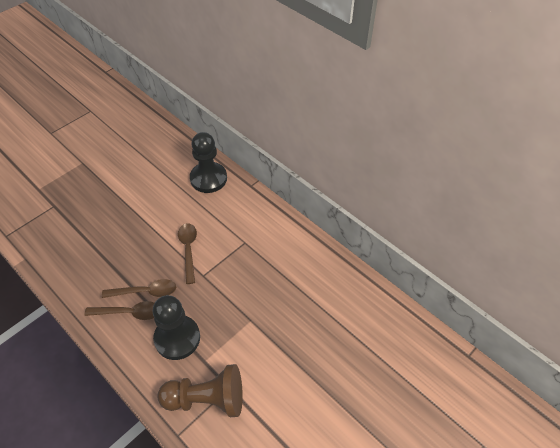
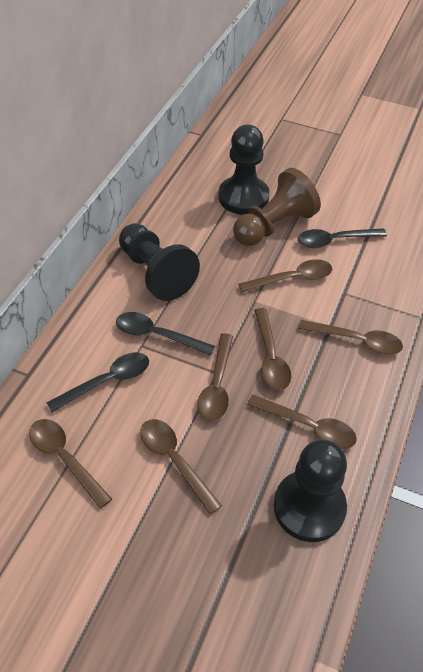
black pawn: 2 -> 3
black spoon: 0 -> 3
brown spoon: 3 -> 7

